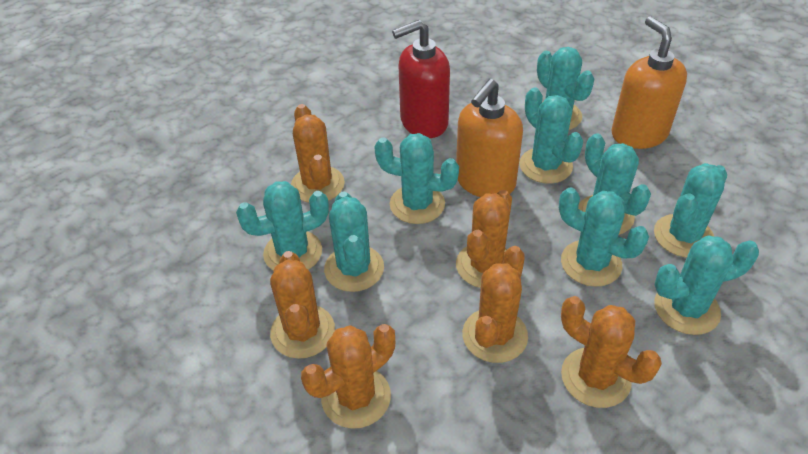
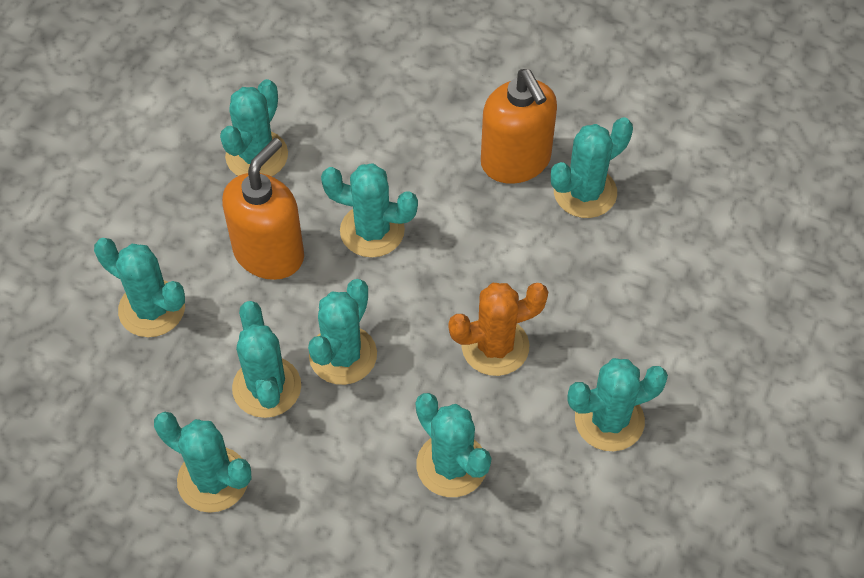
orange cactus: 6 -> 1
red soap dispenser: 1 -> 0

